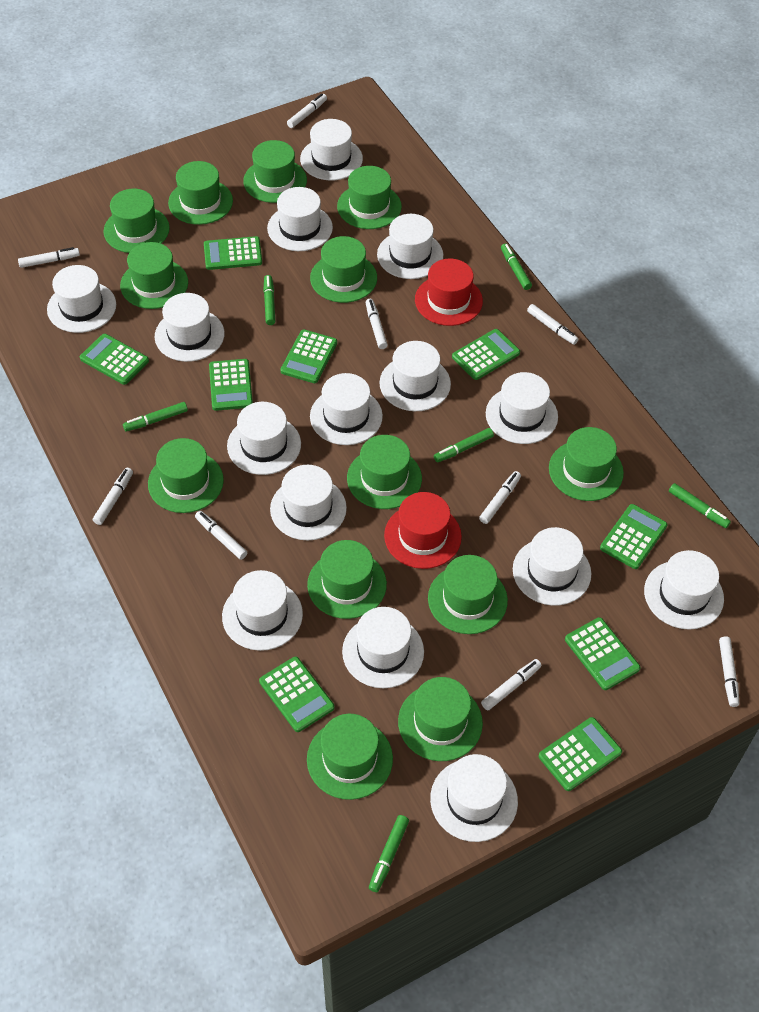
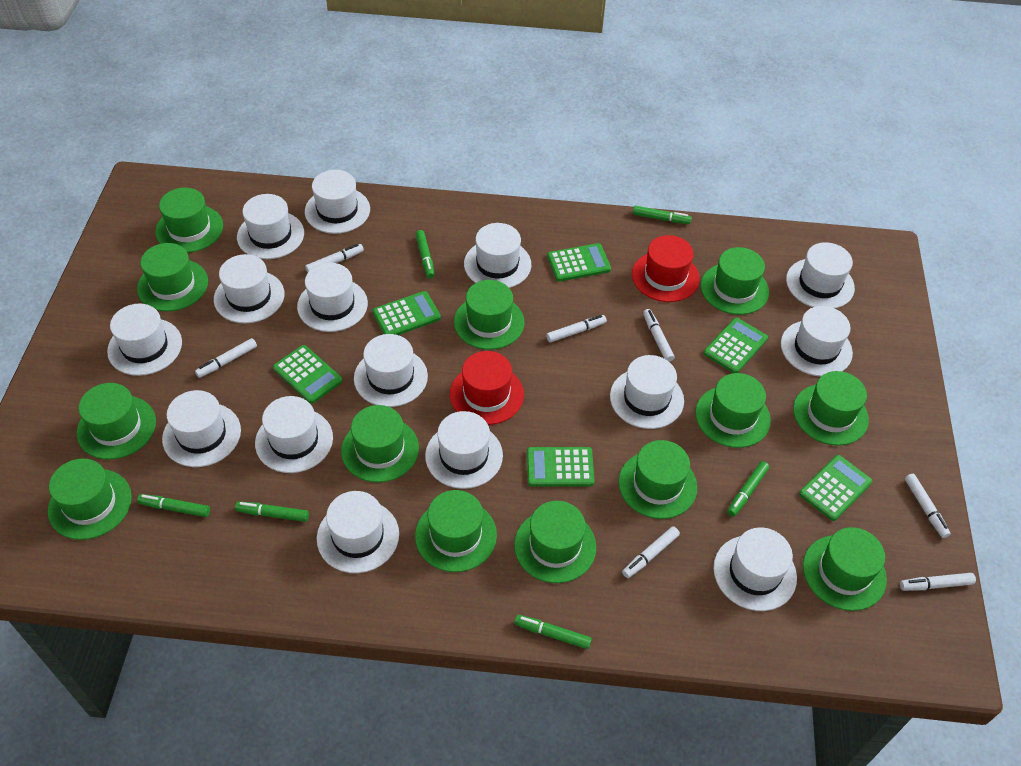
green calculator: 9 -> 6
white marker: 9 -> 7

